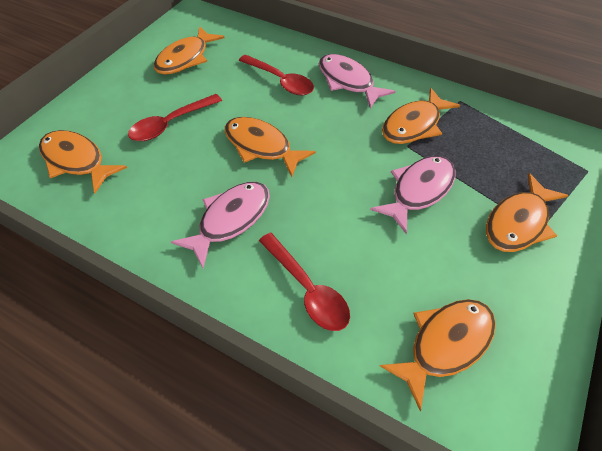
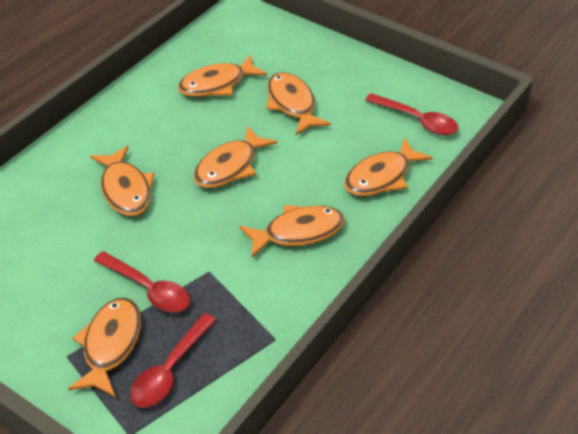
orange fish: 6 -> 7
pink fish: 3 -> 0

